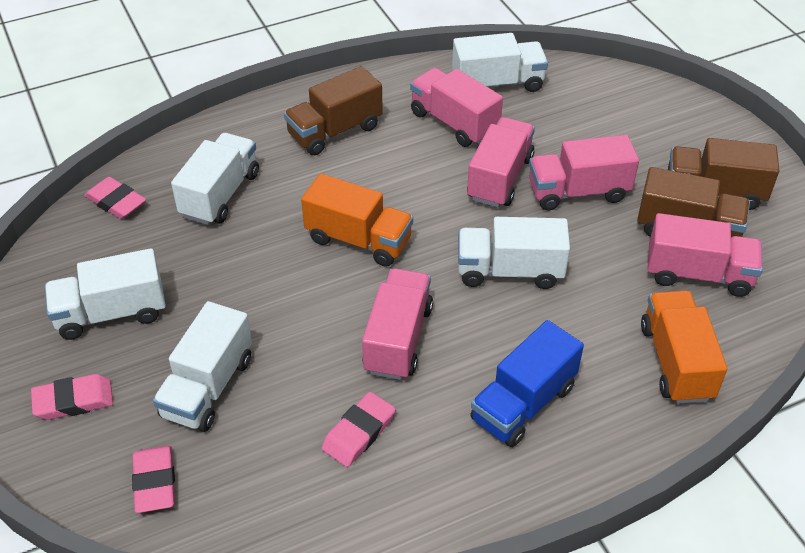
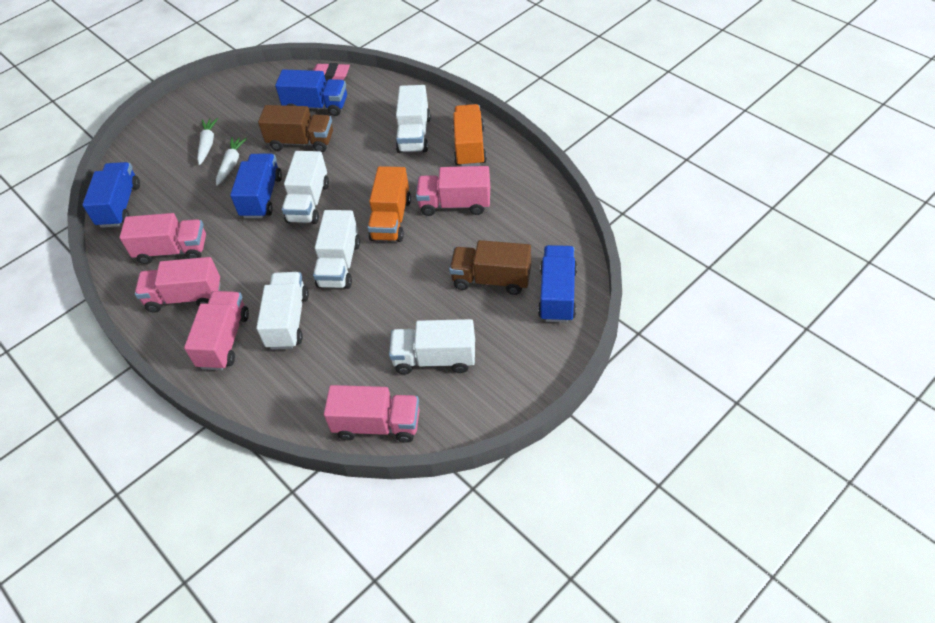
blue truck: 1 -> 4
brown truck: 3 -> 2
pink eraser: 4 -> 1
white carrot: 0 -> 2

